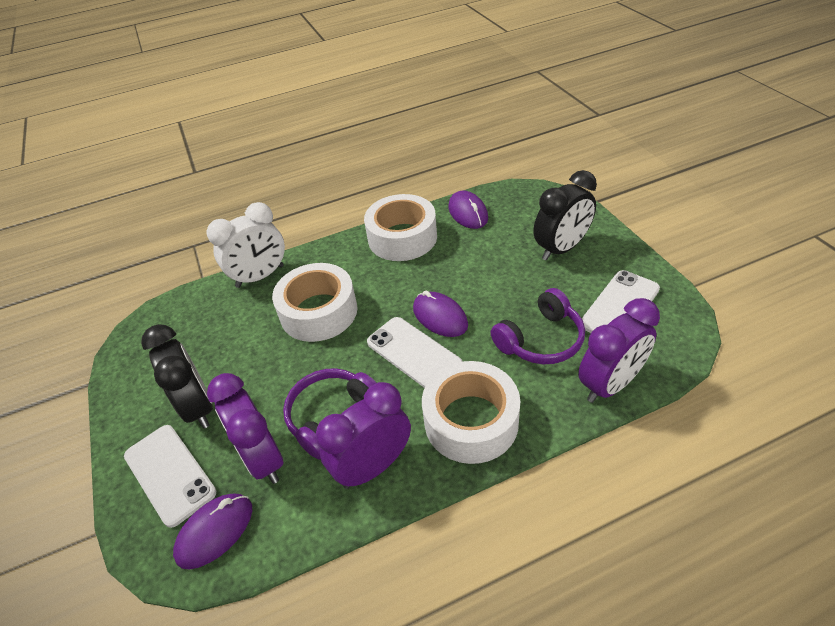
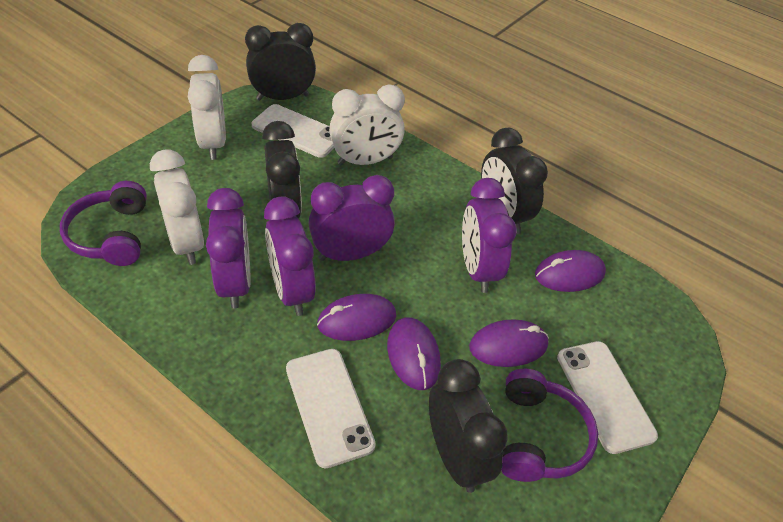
black clock: 2 -> 4
purple clock: 3 -> 4
purple mouse: 3 -> 4
white clock: 1 -> 3
white tape: 3 -> 0

